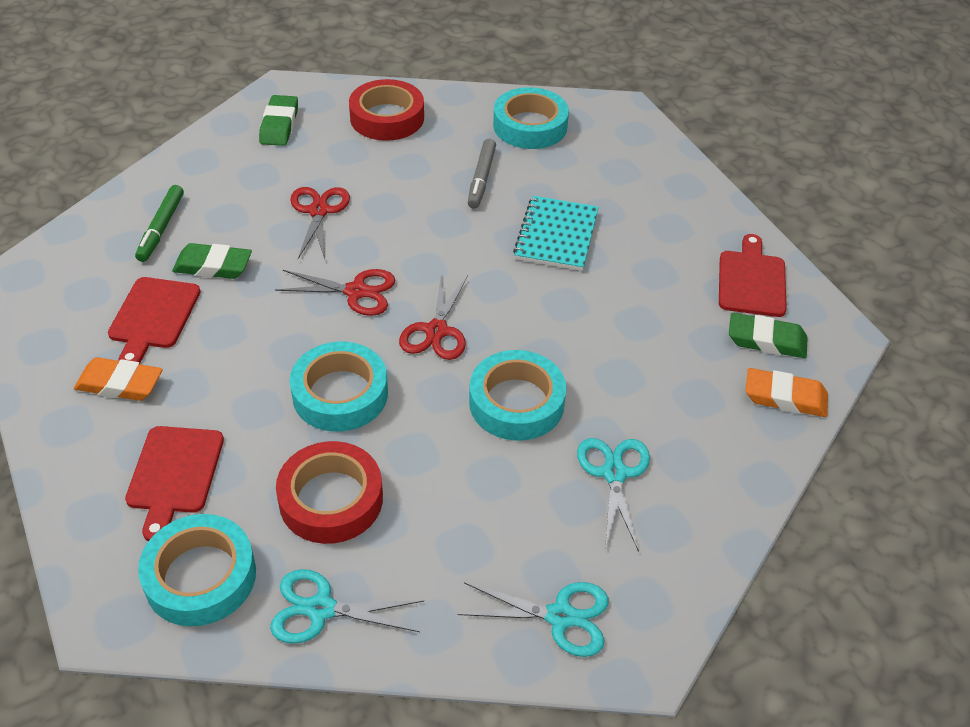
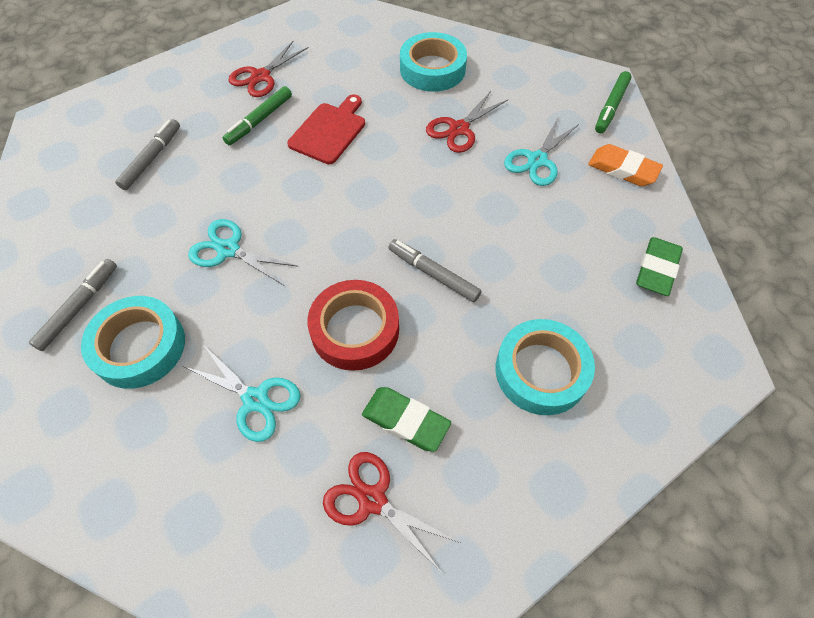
green eraser: 3 -> 2
green marker: 1 -> 2
grey marker: 1 -> 3
orange eraser: 2 -> 1
red cutting board: 3 -> 1
red tape: 2 -> 1
turquoise notebook: 1 -> 0
turquoise tape: 4 -> 3

